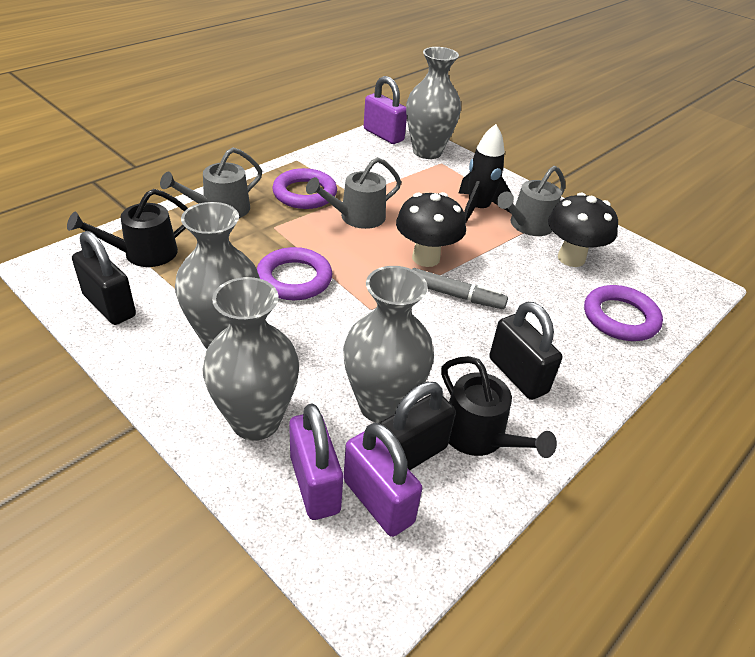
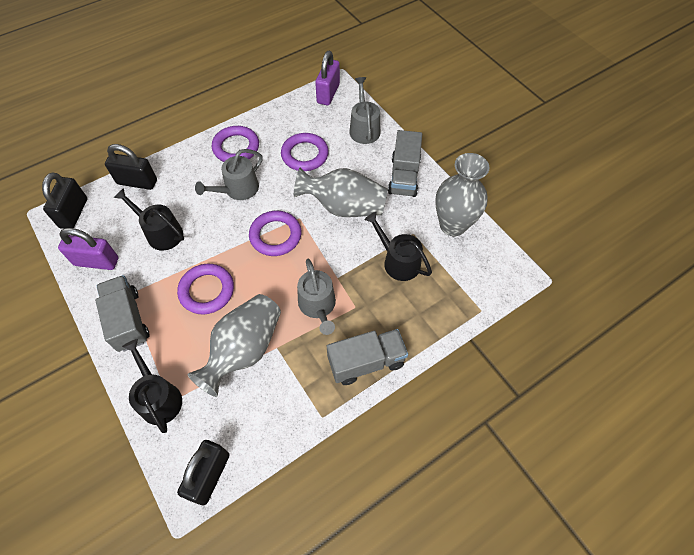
black mushroom: 2 -> 0
black rocket: 1 -> 0
black watering can: 2 -> 3
grey marker: 1 -> 0
grey truck: 0 -> 3
grey vase: 4 -> 3
purple padlock: 3 -> 2
purple ring: 3 -> 4

